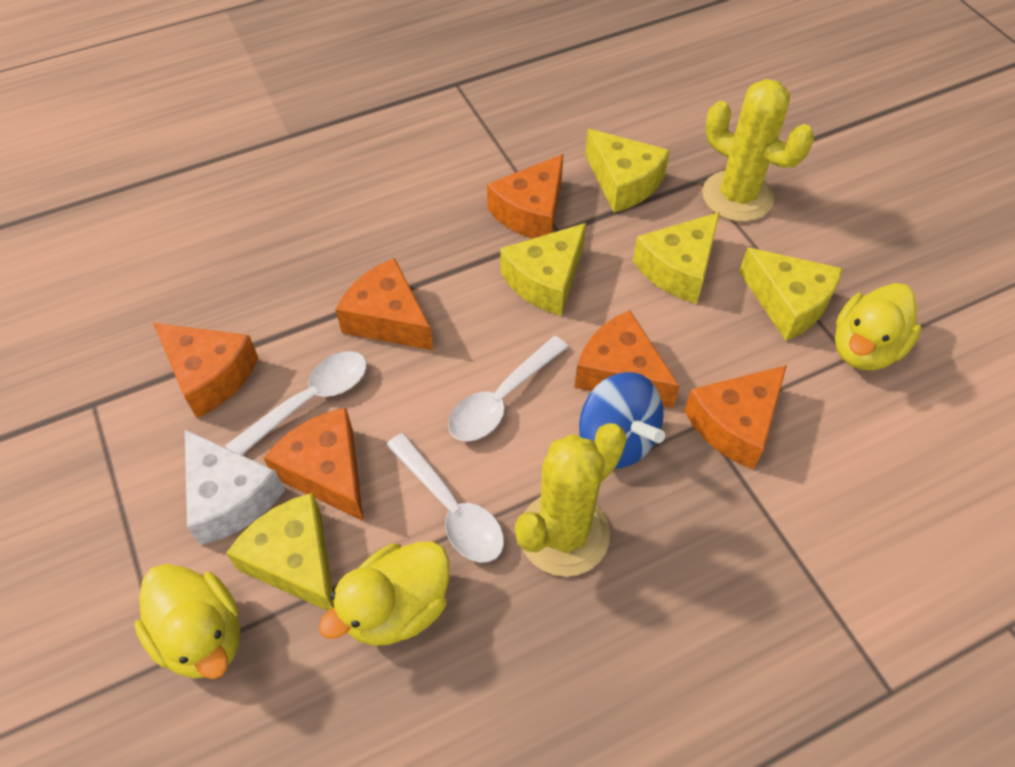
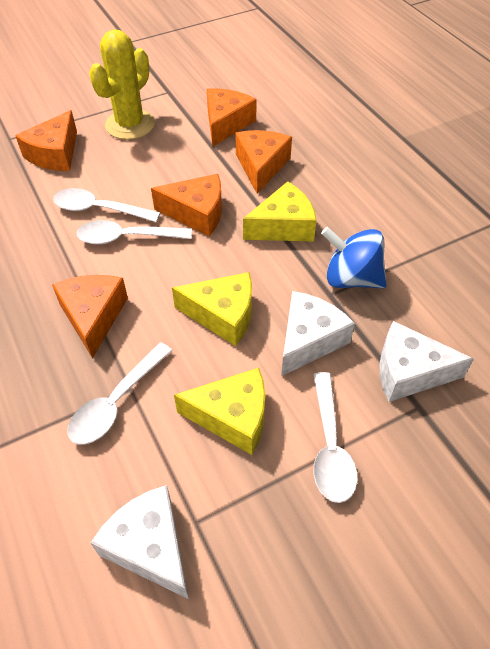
orange cheese: 6 -> 5
white cheese: 1 -> 3
white spoon: 3 -> 4
yellow cactus: 2 -> 1
yellow cheese: 5 -> 3
yellow duck: 3 -> 0

